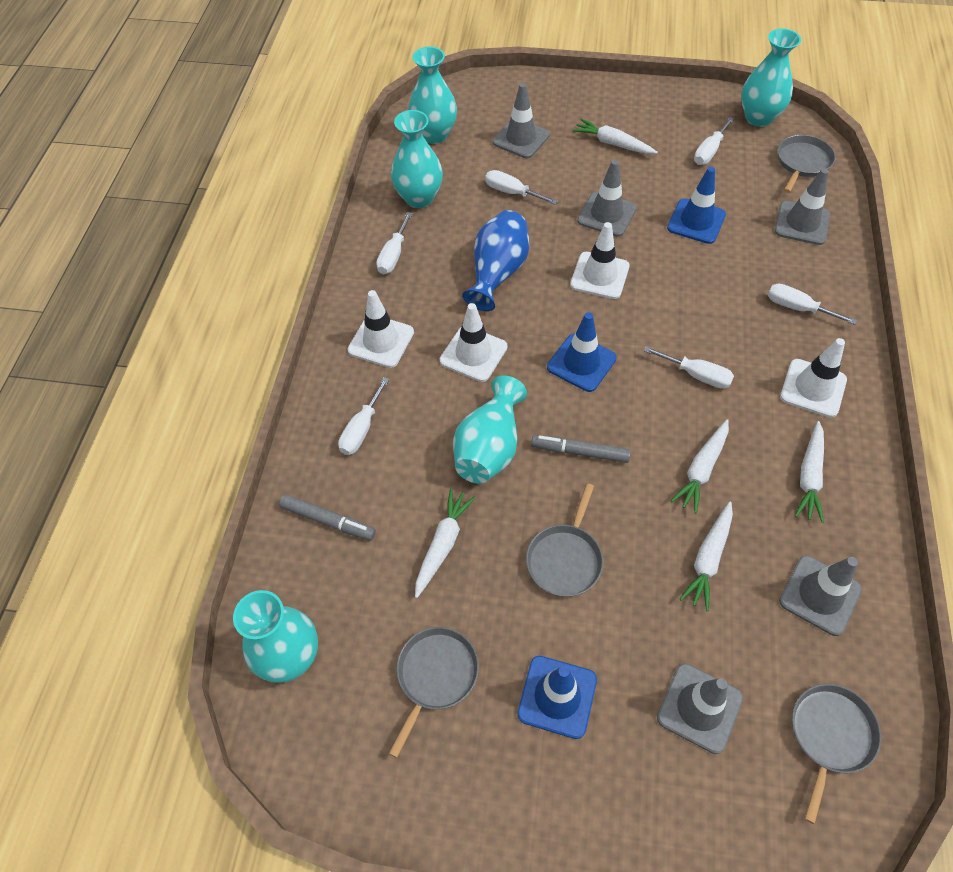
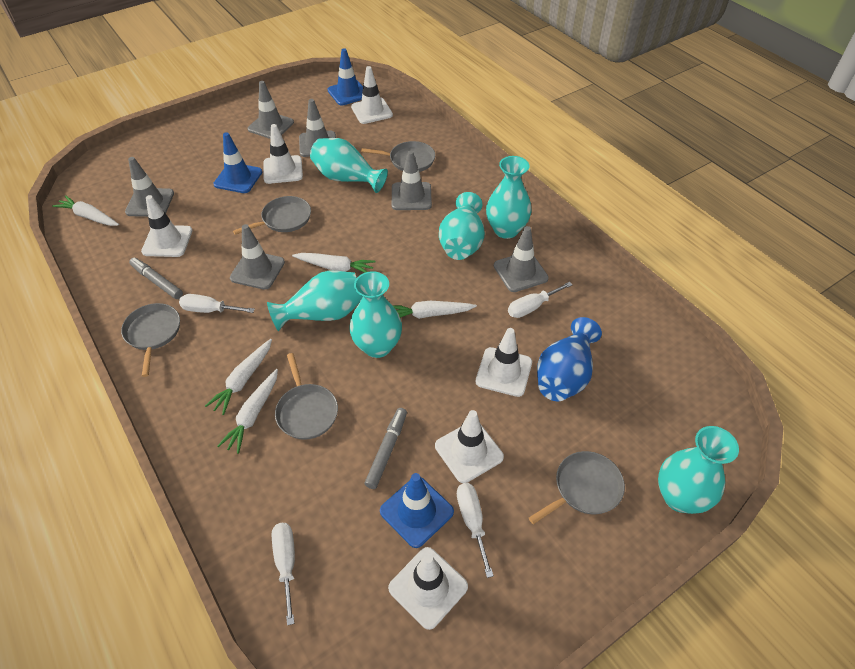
grey pan: 4 -> 5
grey traffic cone: 5 -> 6
turquoise vase: 5 -> 6
white screwdriver: 6 -> 4
white traffic cone: 4 -> 6

